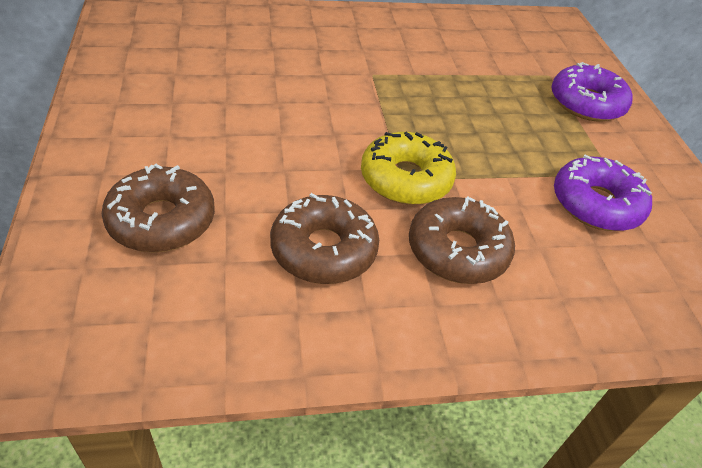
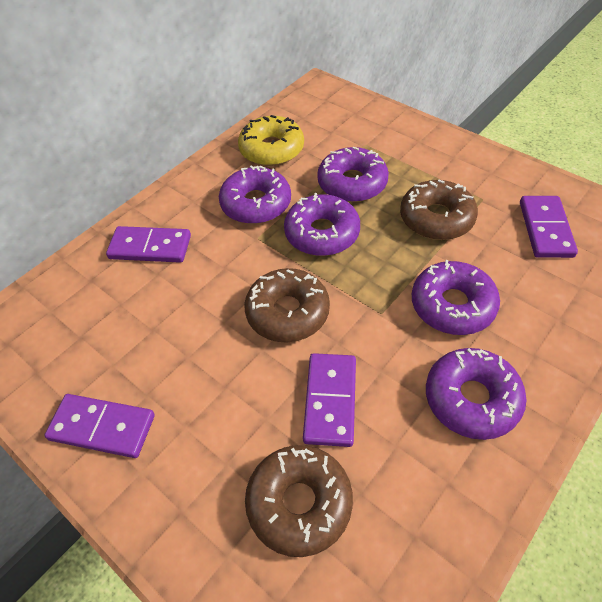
purple domino: 0 -> 4
purple donut: 2 -> 5

